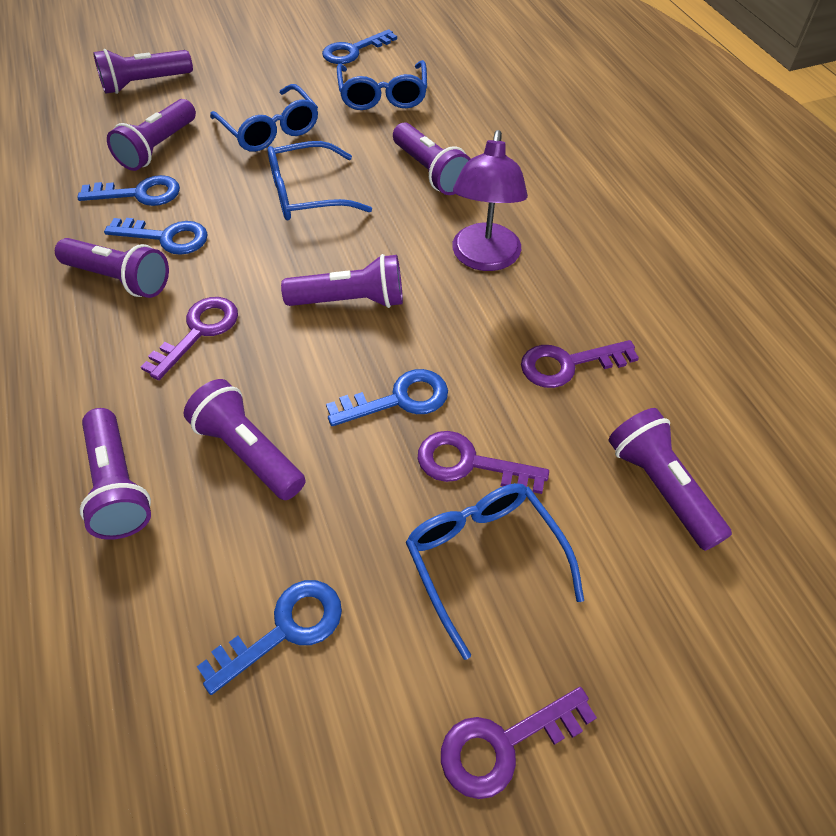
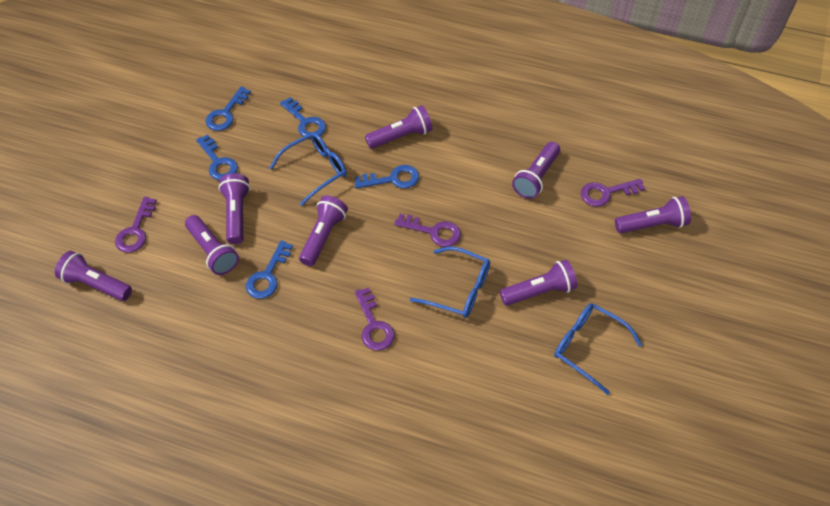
blue glasses: 4 -> 3
purple lamp: 1 -> 0

